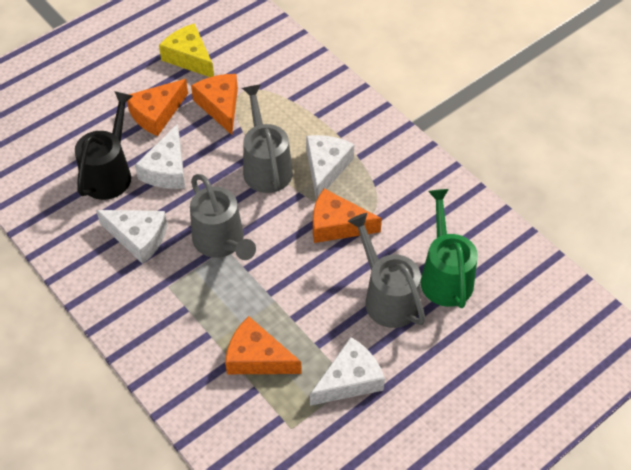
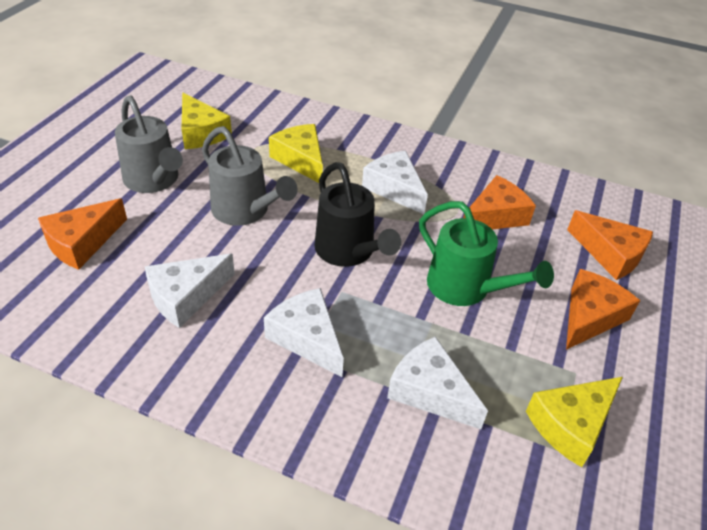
grey watering can: 3 -> 2
yellow cheese: 1 -> 3

